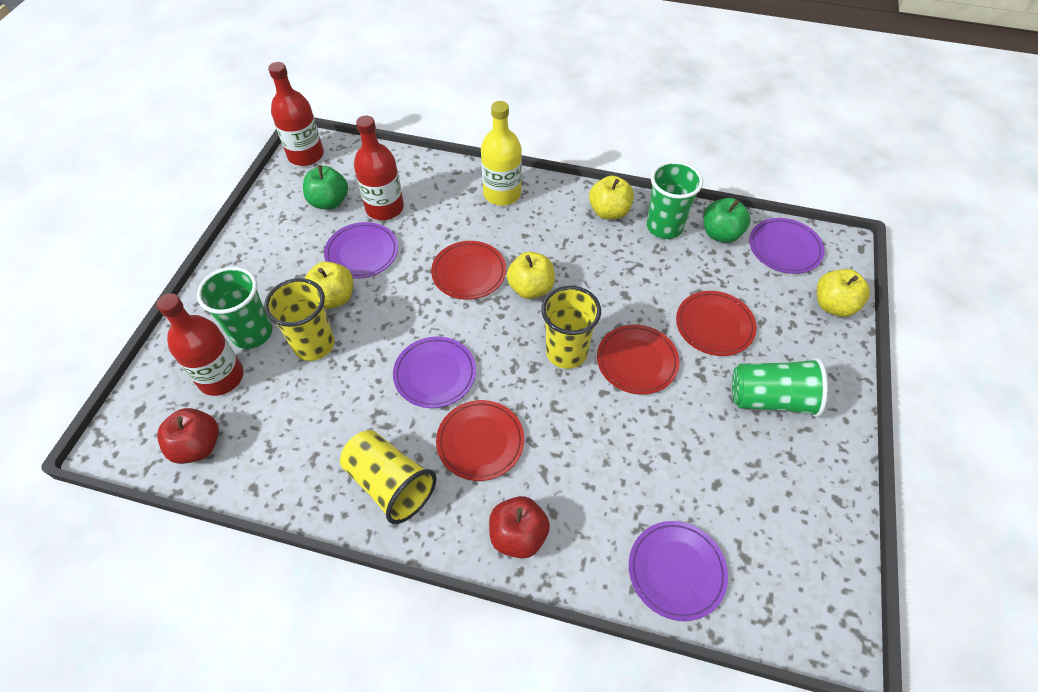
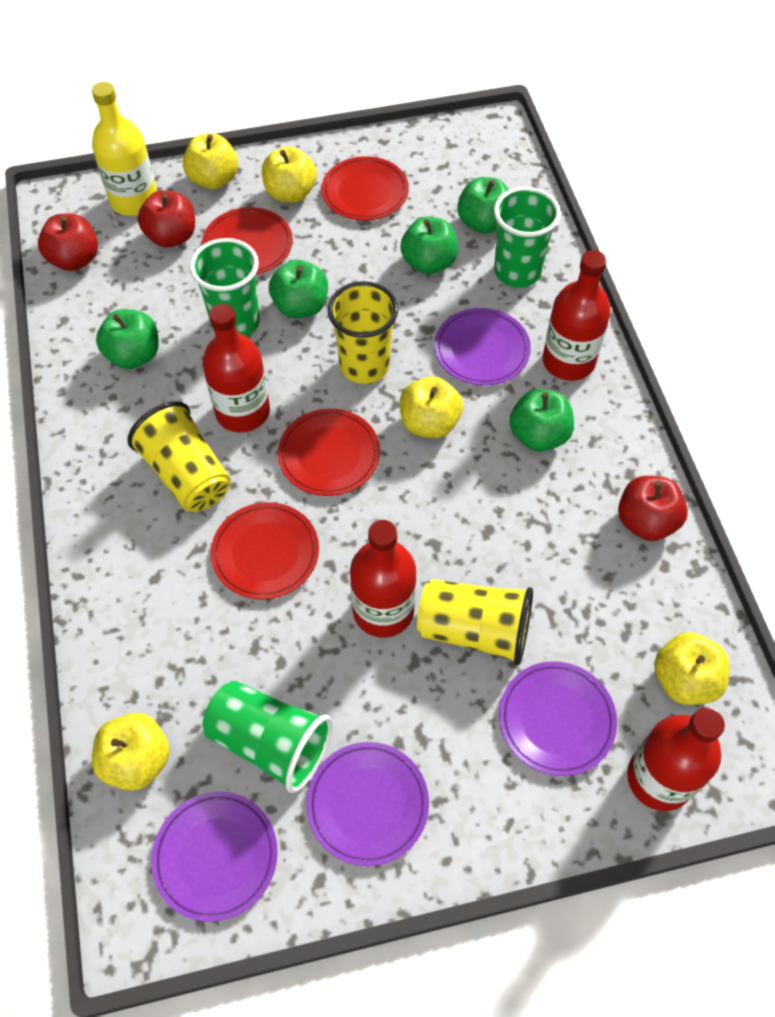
green apple: 2 -> 5
red apple: 2 -> 3
red bottle: 3 -> 4
yellow apple: 4 -> 5

